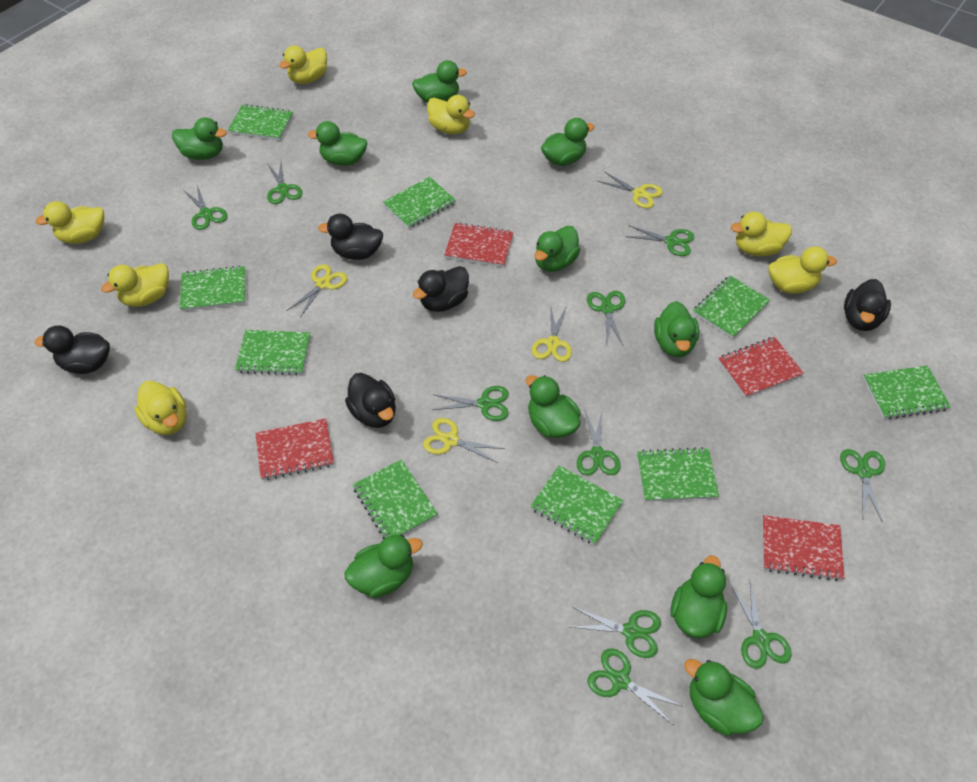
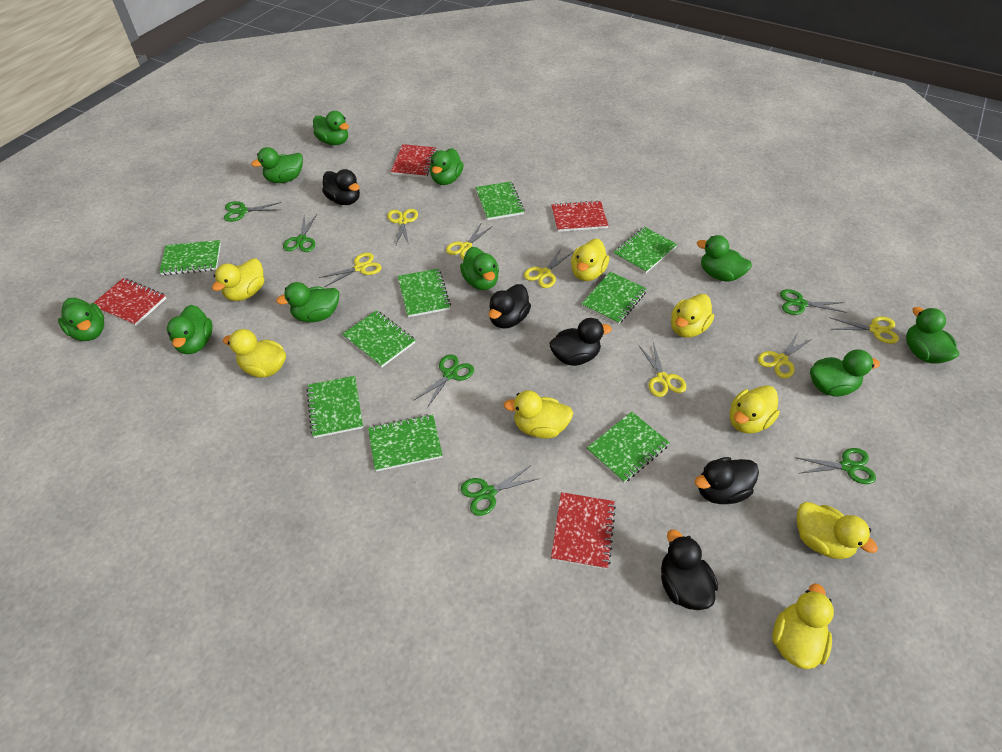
green scissors: 10 -> 6
yellow duck: 7 -> 8
yellow scissors: 4 -> 7

